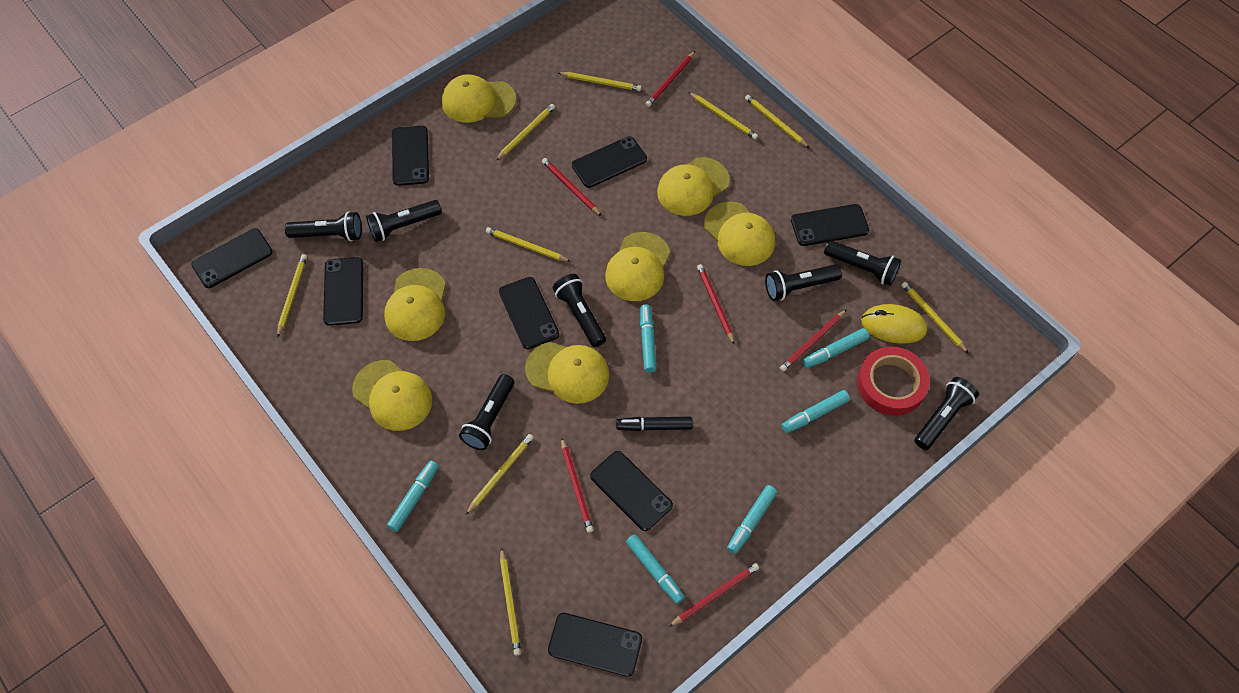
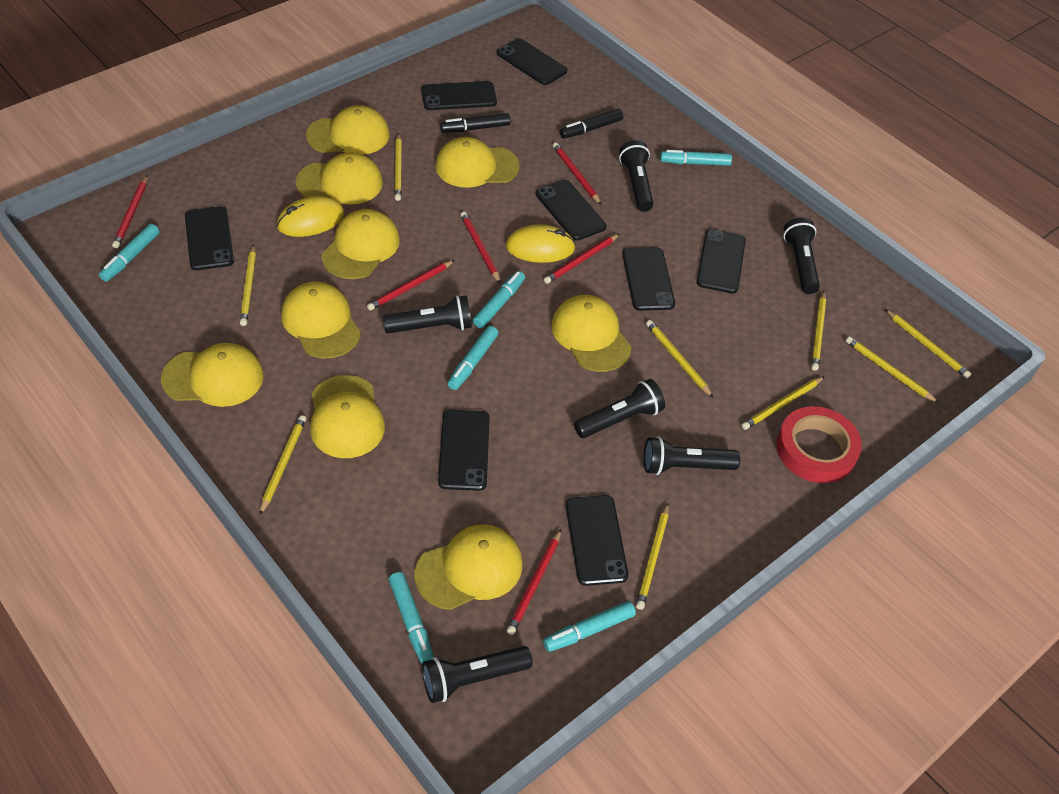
black flashlight: 7 -> 6
black marker: 1 -> 2
yellow cap: 7 -> 9
yellow mouse: 1 -> 2

